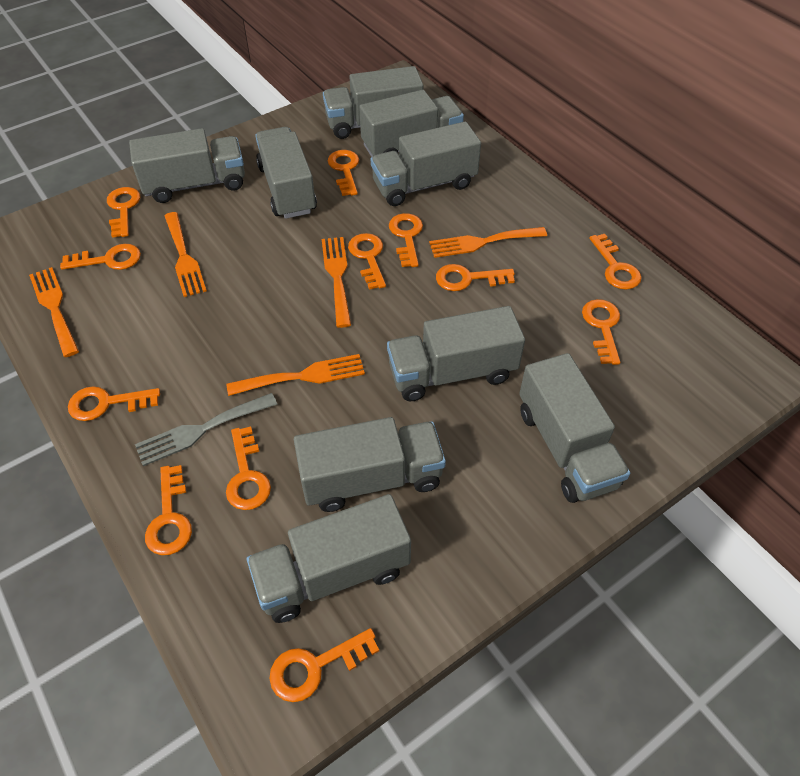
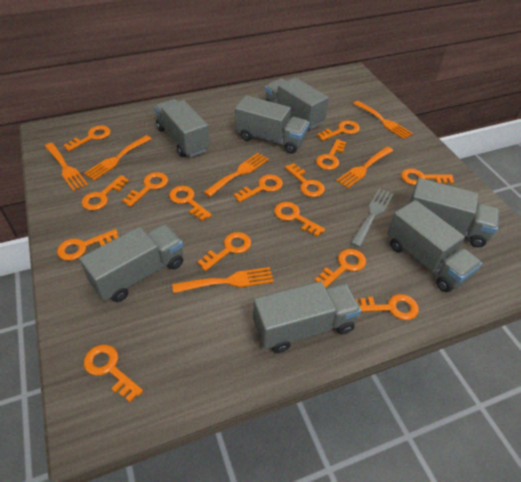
grey truck: 9 -> 7
orange fork: 5 -> 6
orange key: 12 -> 15

